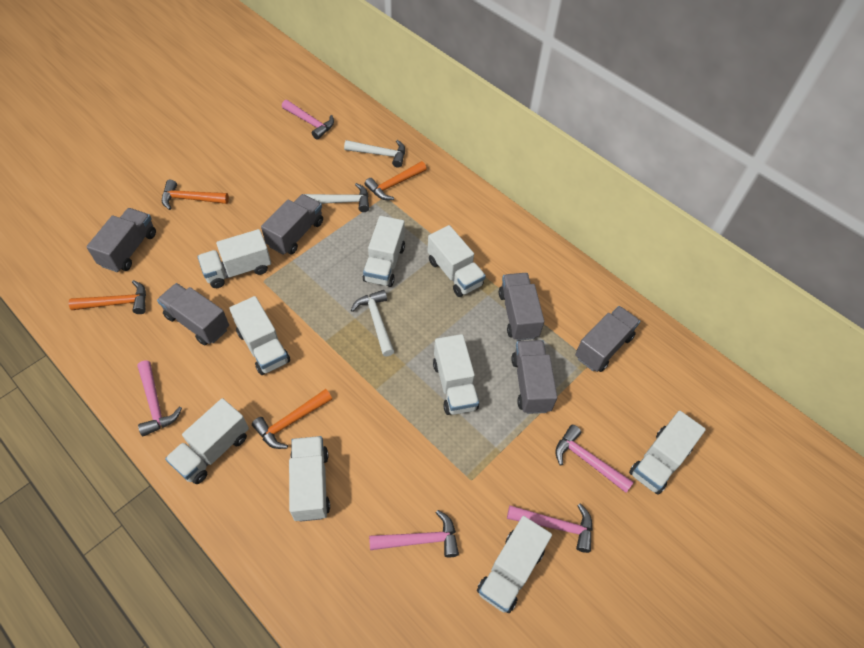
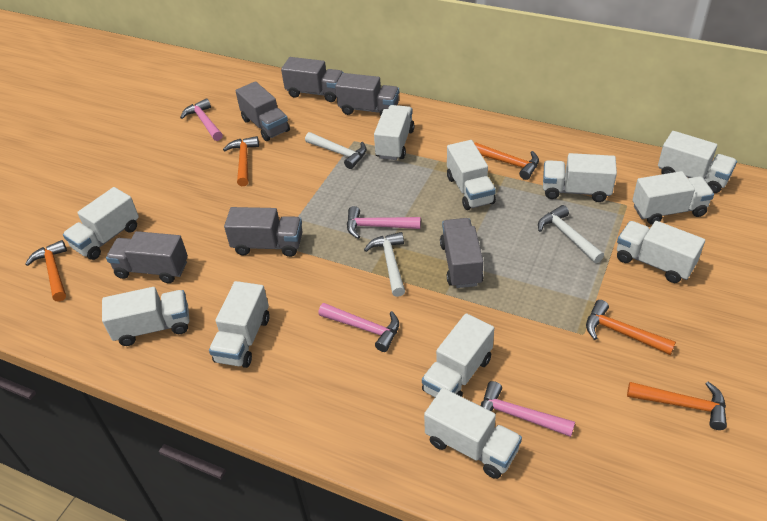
orange hammer: 4 -> 5
pink hammer: 5 -> 4
white truck: 9 -> 11

